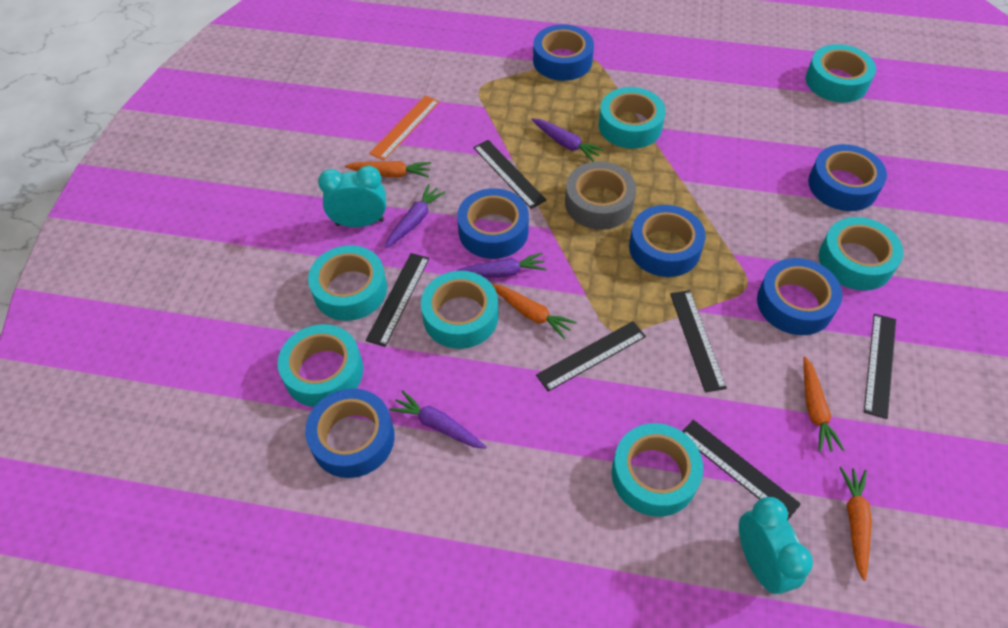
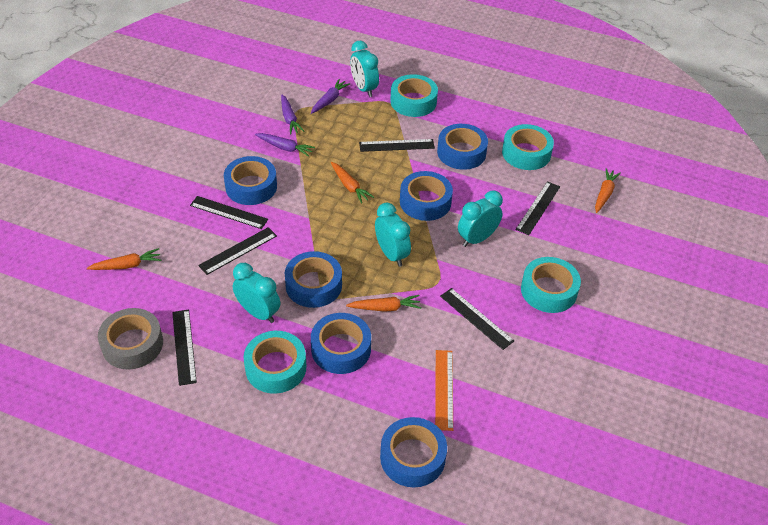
purple carrot: 4 -> 3
turquoise clock: 2 -> 4
turquoise tape: 7 -> 4

